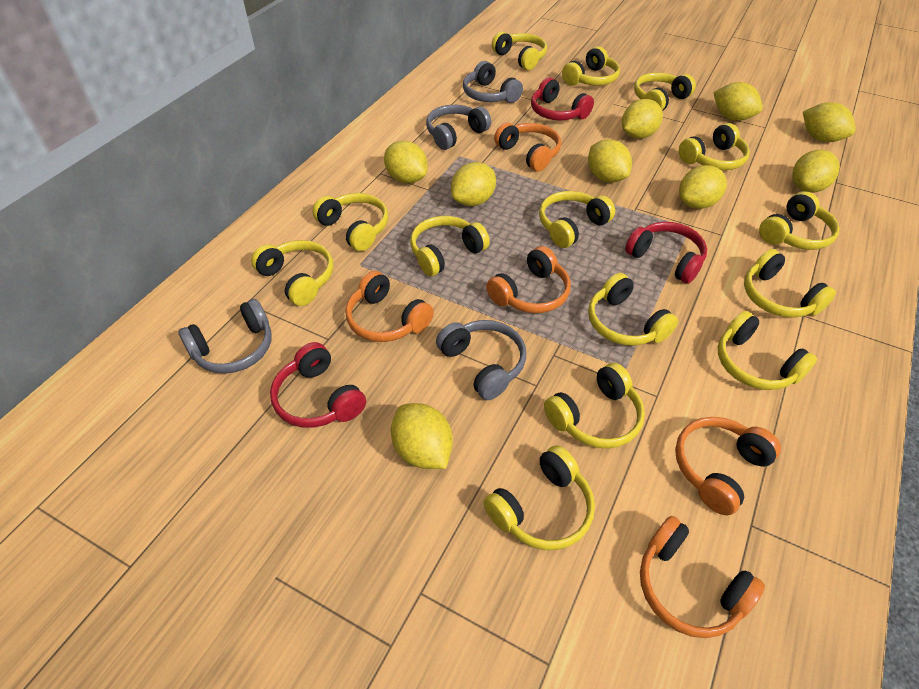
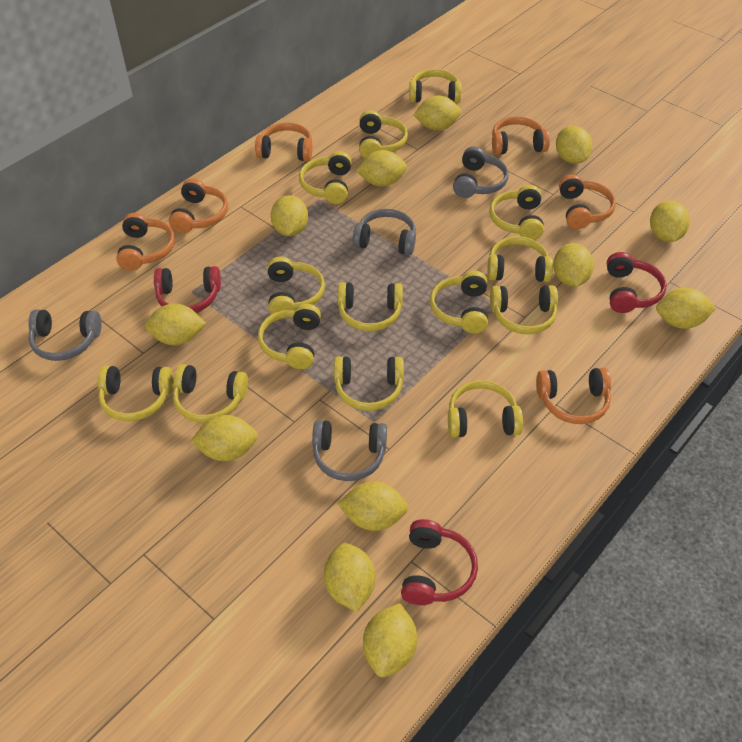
orange headphones: 5 -> 6
yellow lemon: 9 -> 12

